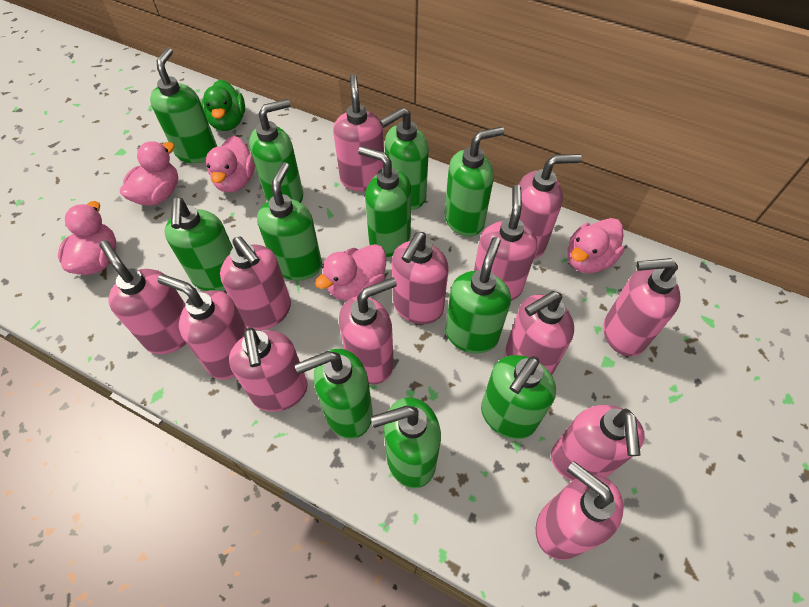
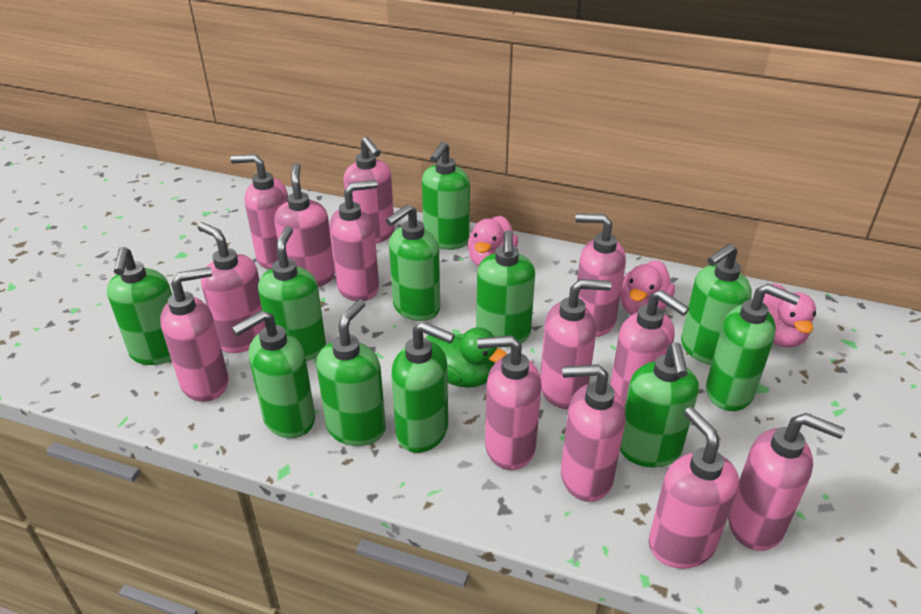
pink duck: 5 -> 3

